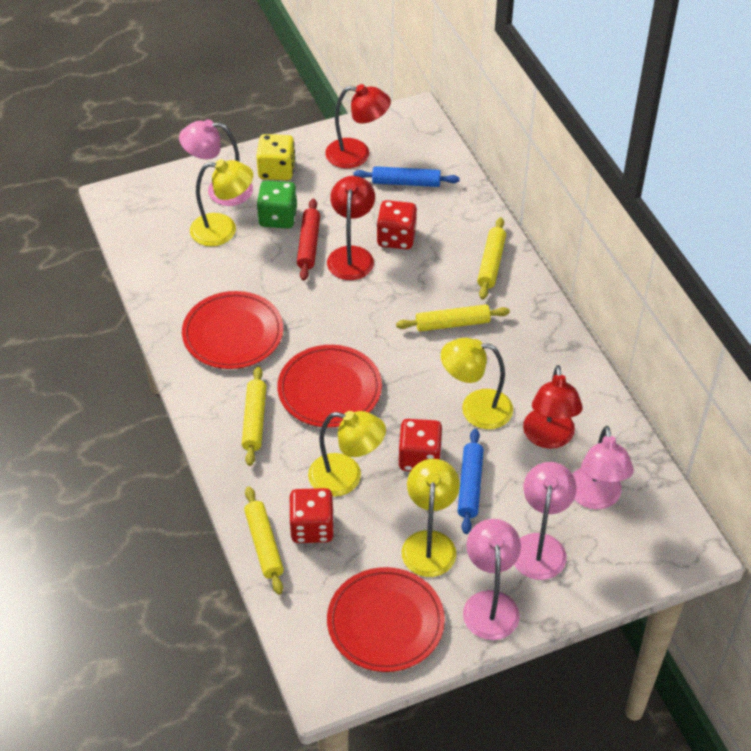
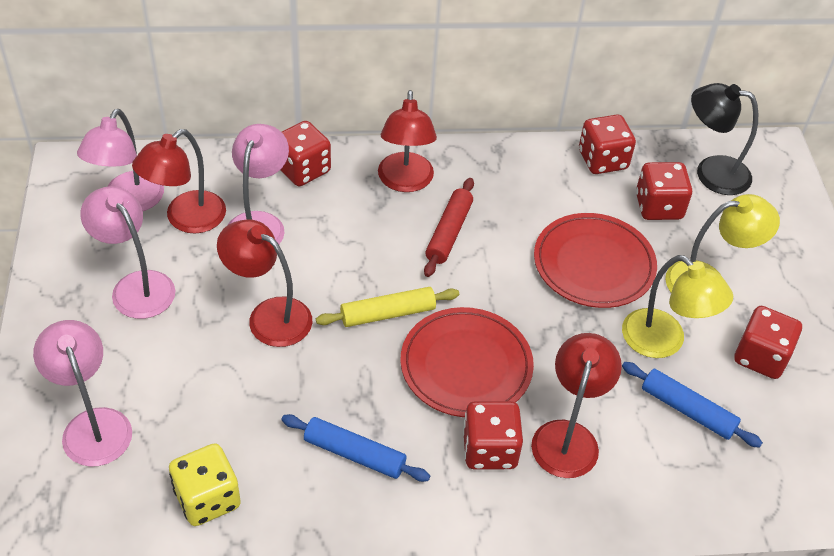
black lamp: 0 -> 1
green dice: 1 -> 0
red dice: 3 -> 5
red lamp: 3 -> 4
red plate: 3 -> 2
yellow lamp: 4 -> 2
yellow rolling pin: 4 -> 1

